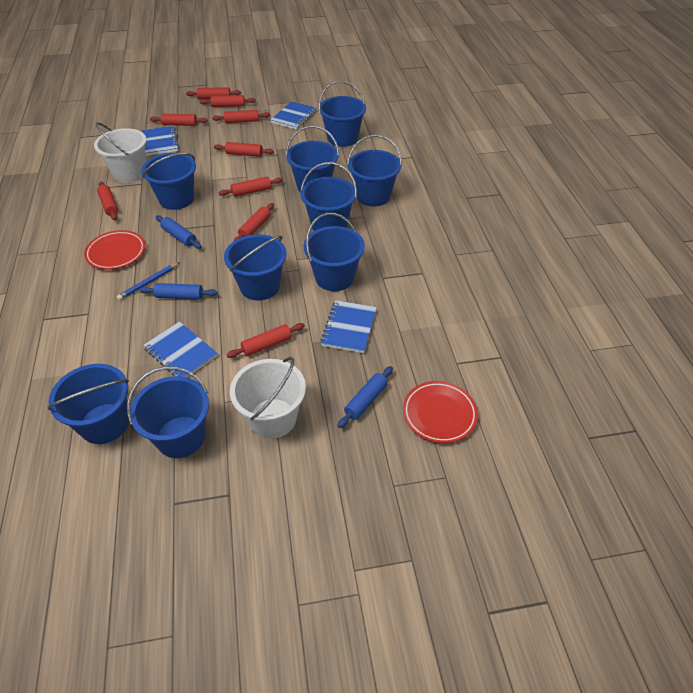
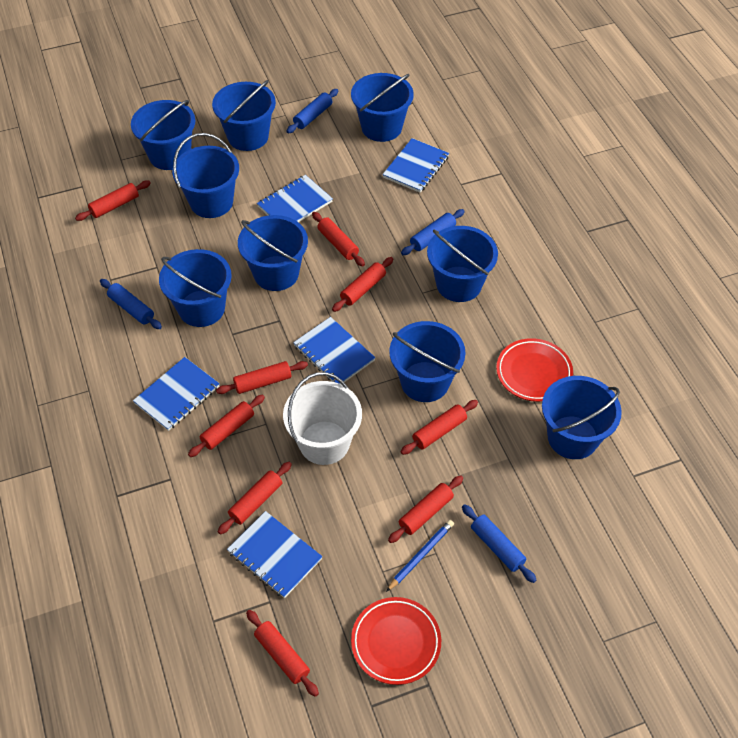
blue notebook: 4 -> 5
blue rolling pin: 3 -> 4
white bucket: 2 -> 1

